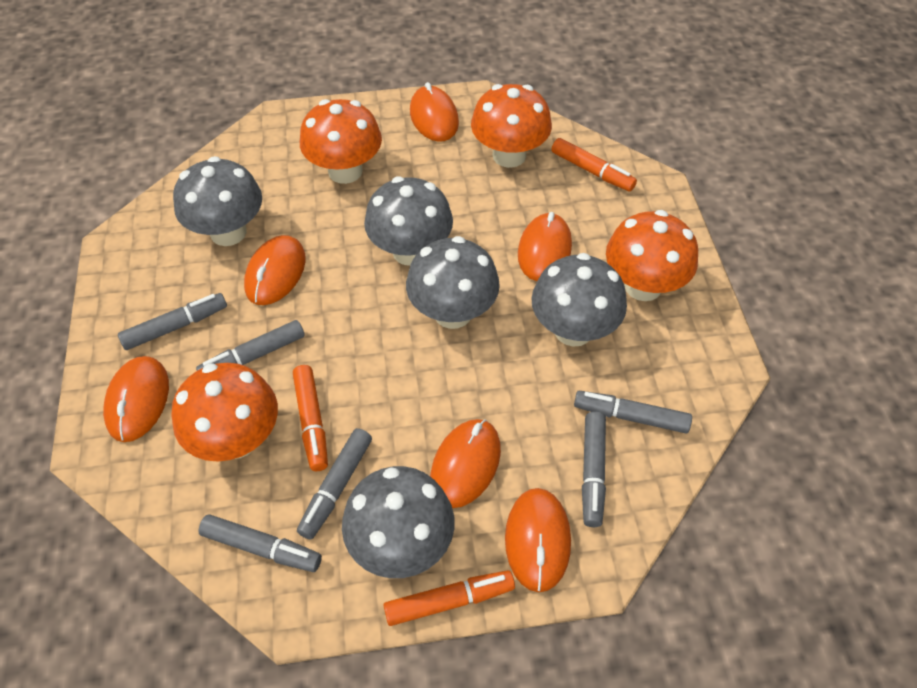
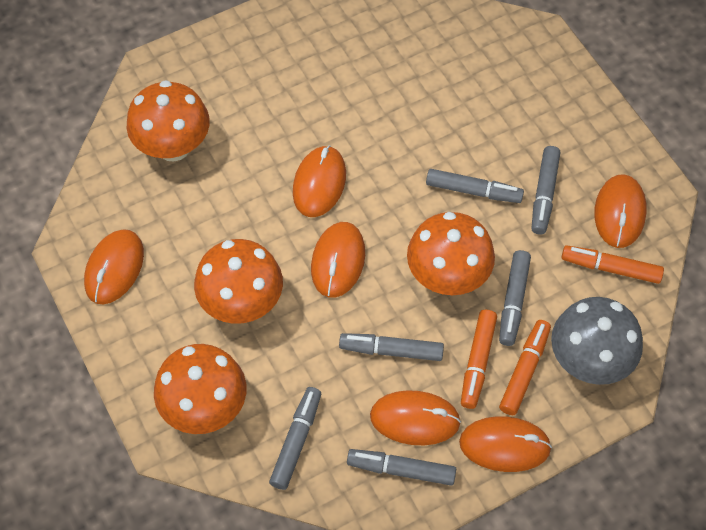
grey mushroom: 5 -> 1

